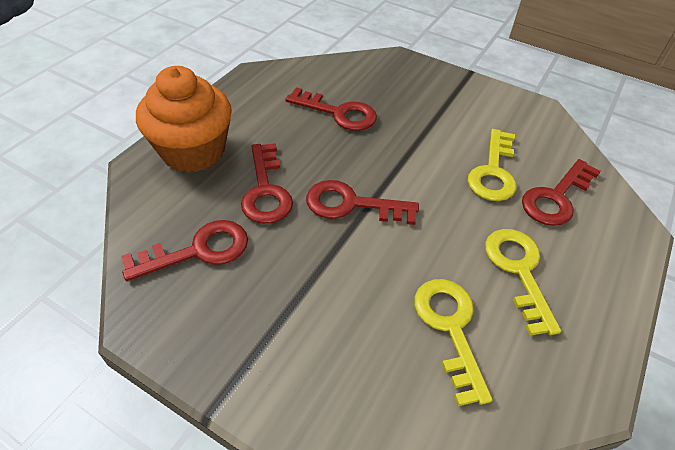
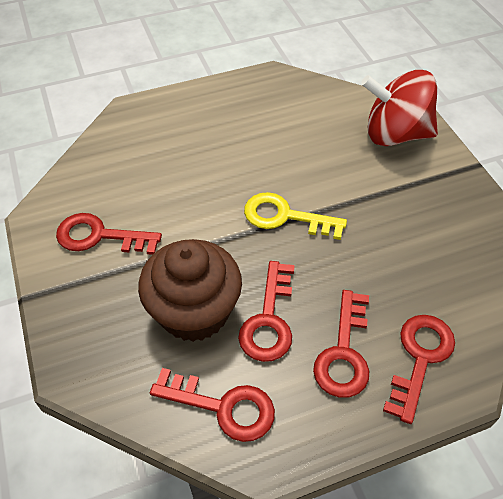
brown cupcake: 0 -> 1
orange cupcake: 1 -> 0
red spinning top: 0 -> 1
yellow key: 3 -> 1

